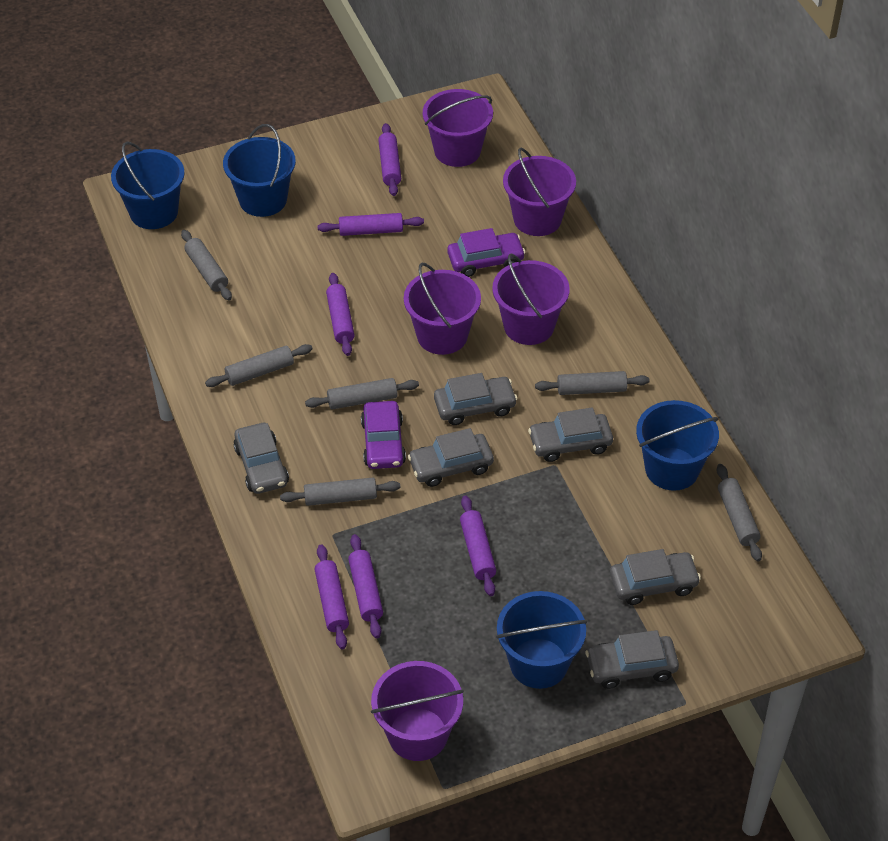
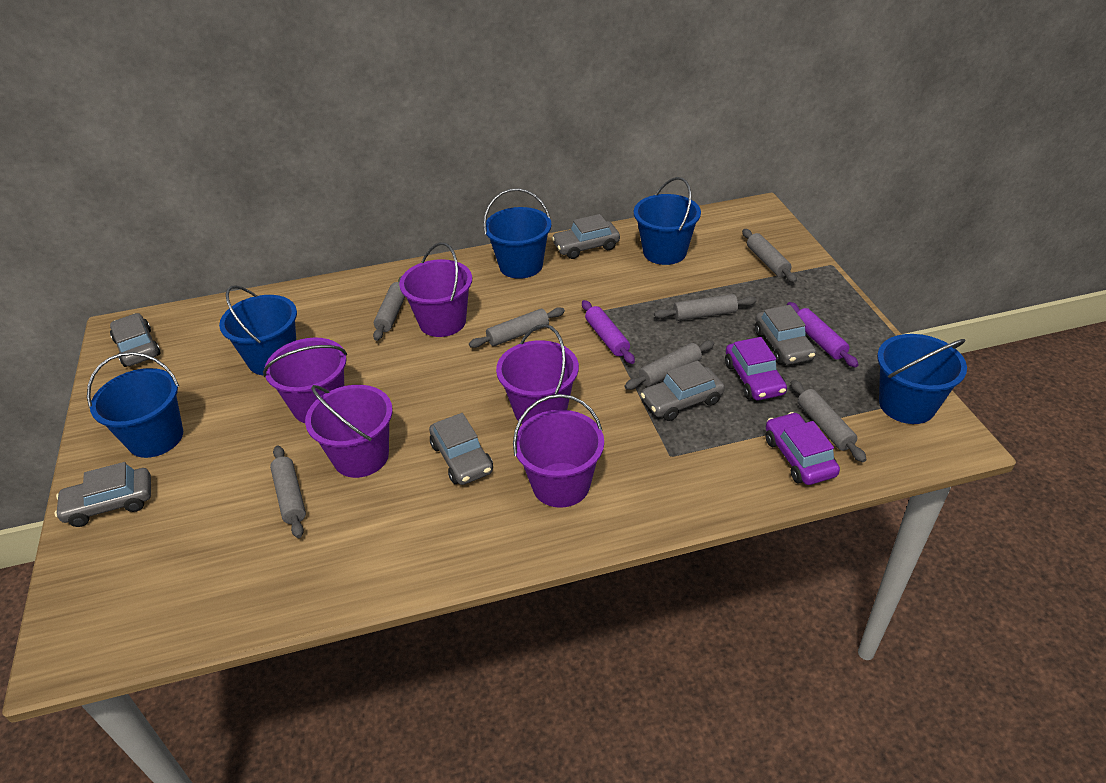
blue bucket: 4 -> 5
grey rolling pin: 6 -> 7
purple rolling pin: 6 -> 2

